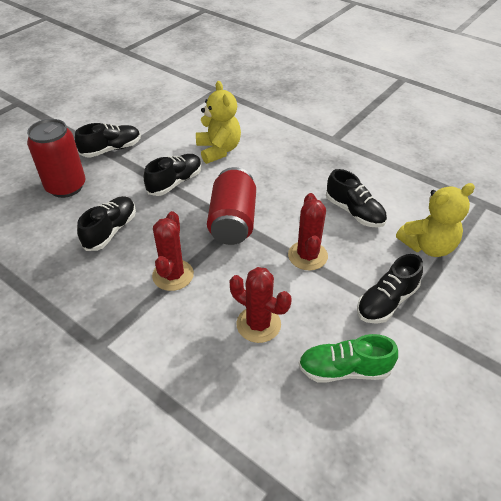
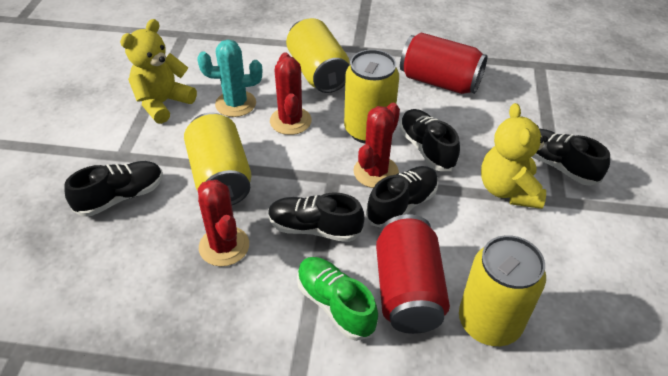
turquoise cactus: 0 -> 1
yellow can: 0 -> 4

